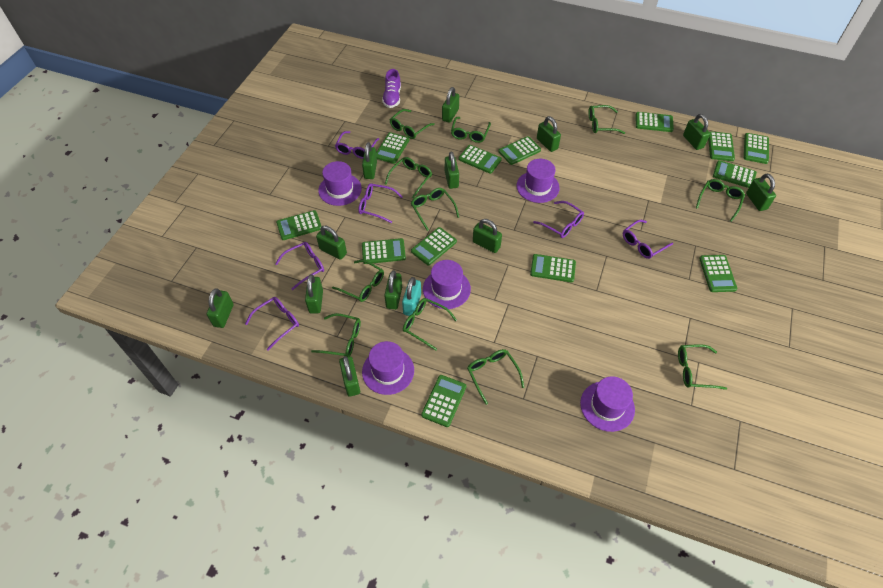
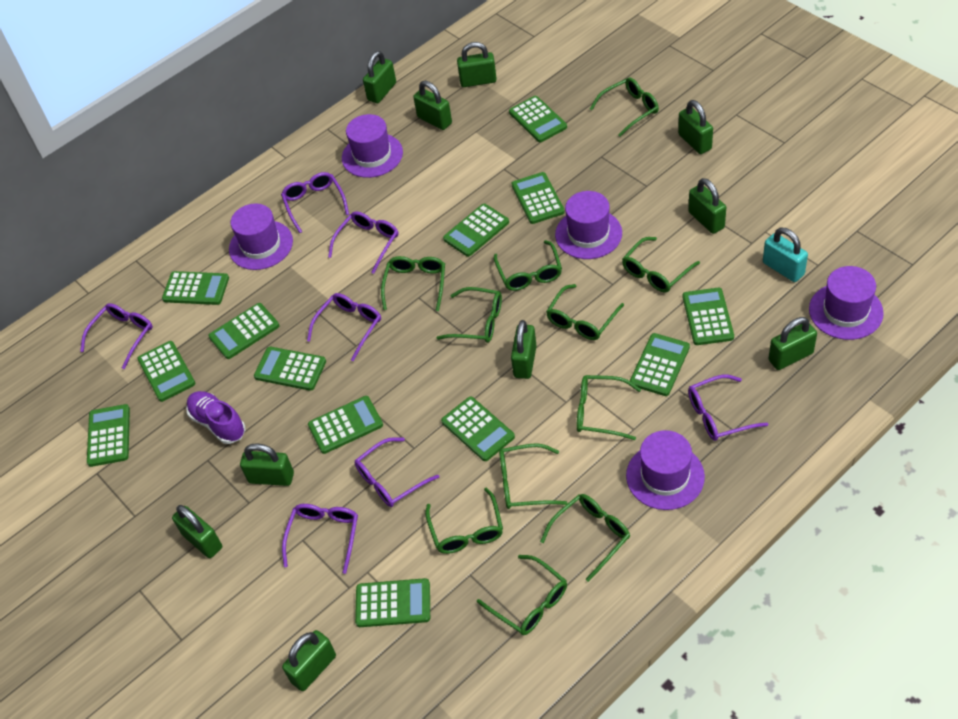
green padlock: 12 -> 10
purple glasses: 6 -> 7

